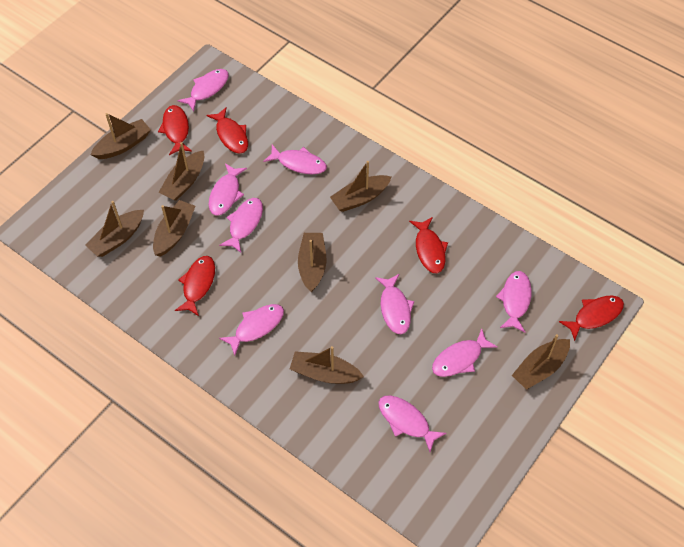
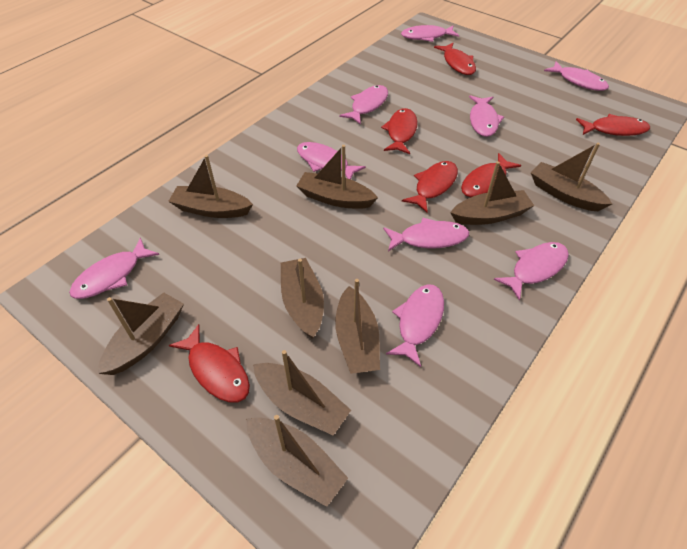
brown boat: 8 -> 9
red fish: 5 -> 6

